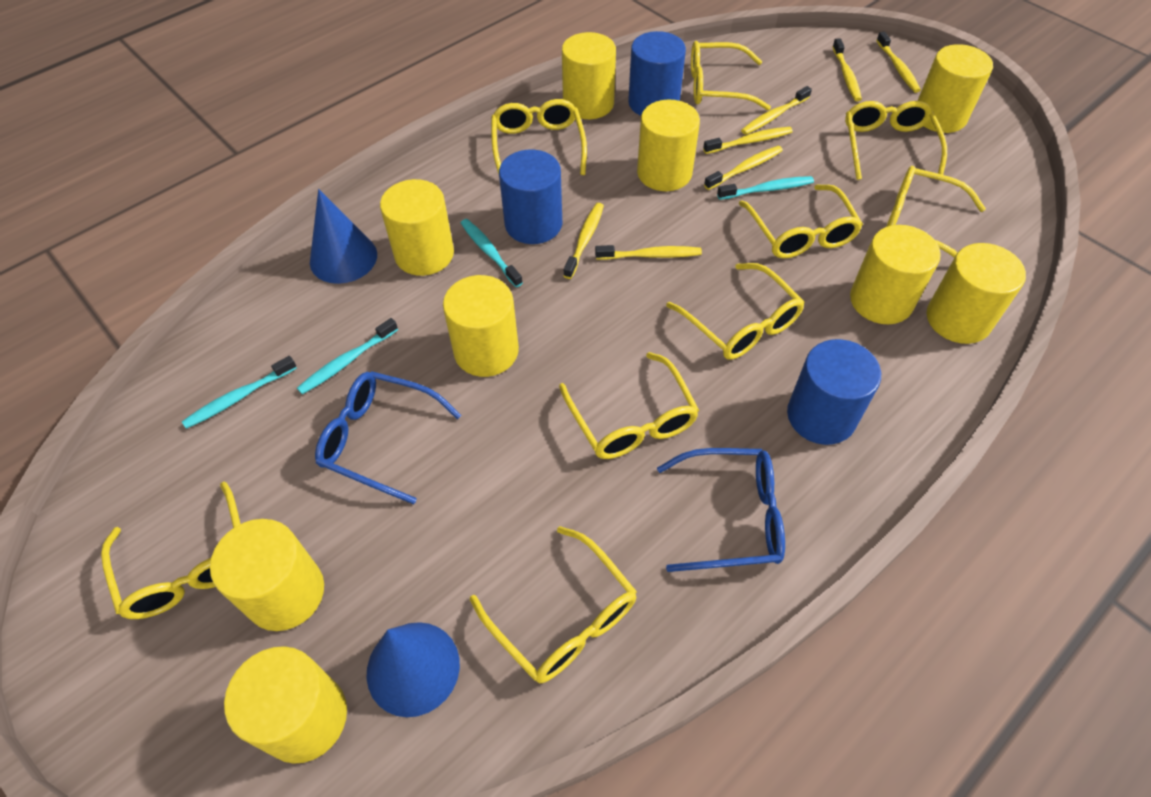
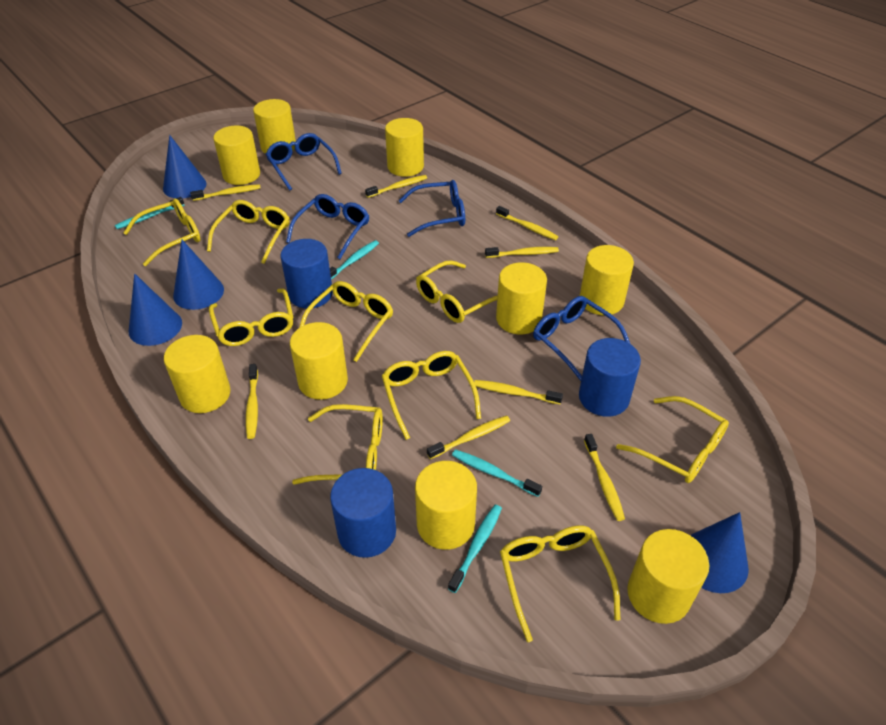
blue cone: 2 -> 4
blue glasses: 2 -> 4
yellow toothbrush: 7 -> 8

